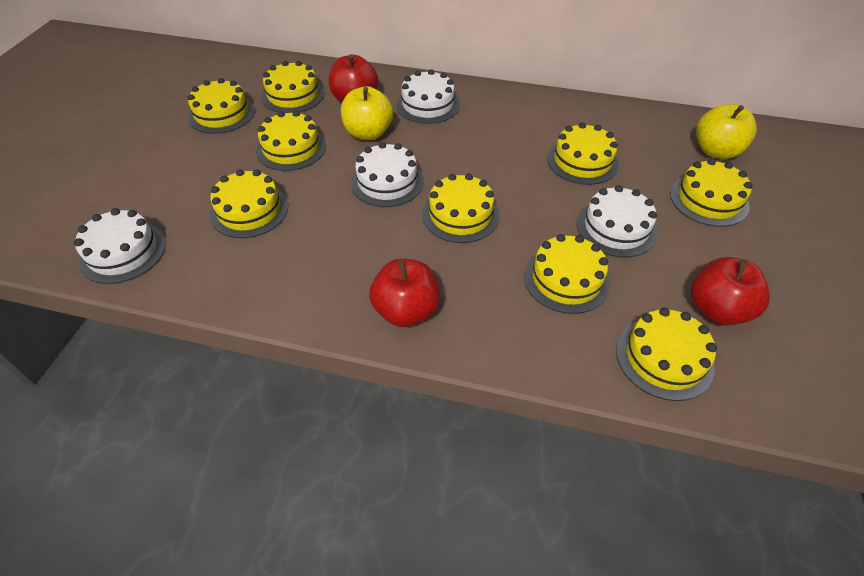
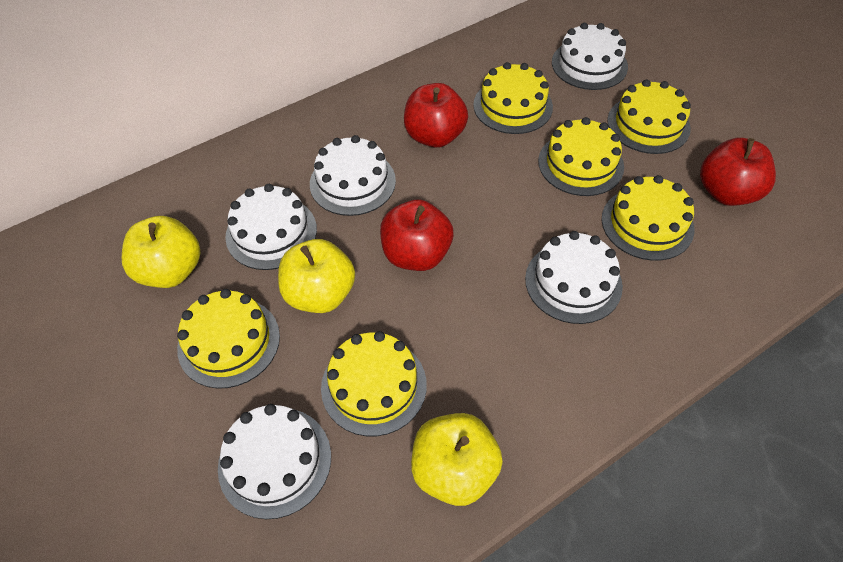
white cake: 4 -> 5
yellow apple: 2 -> 3
yellow cake: 9 -> 6

